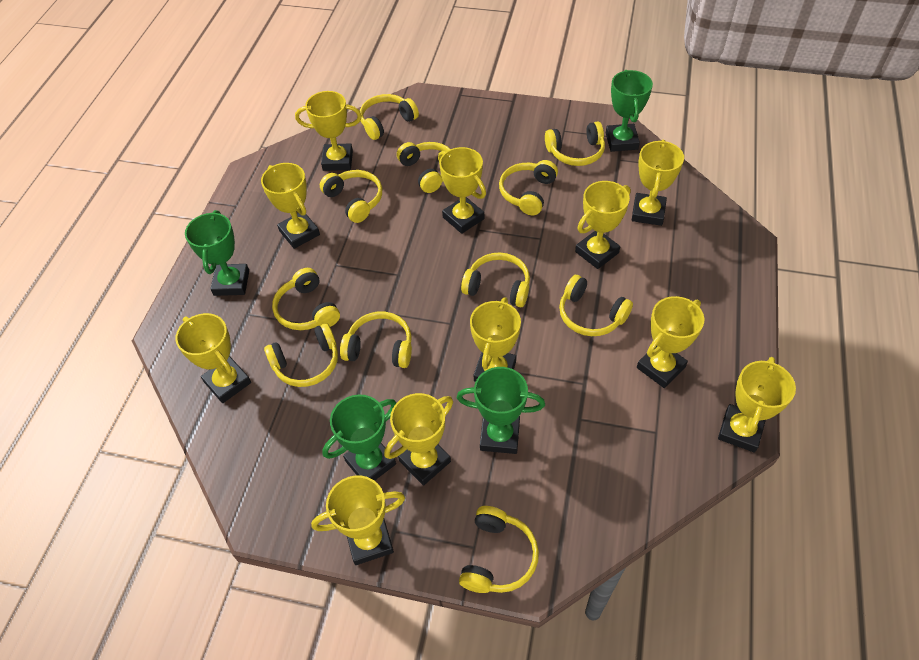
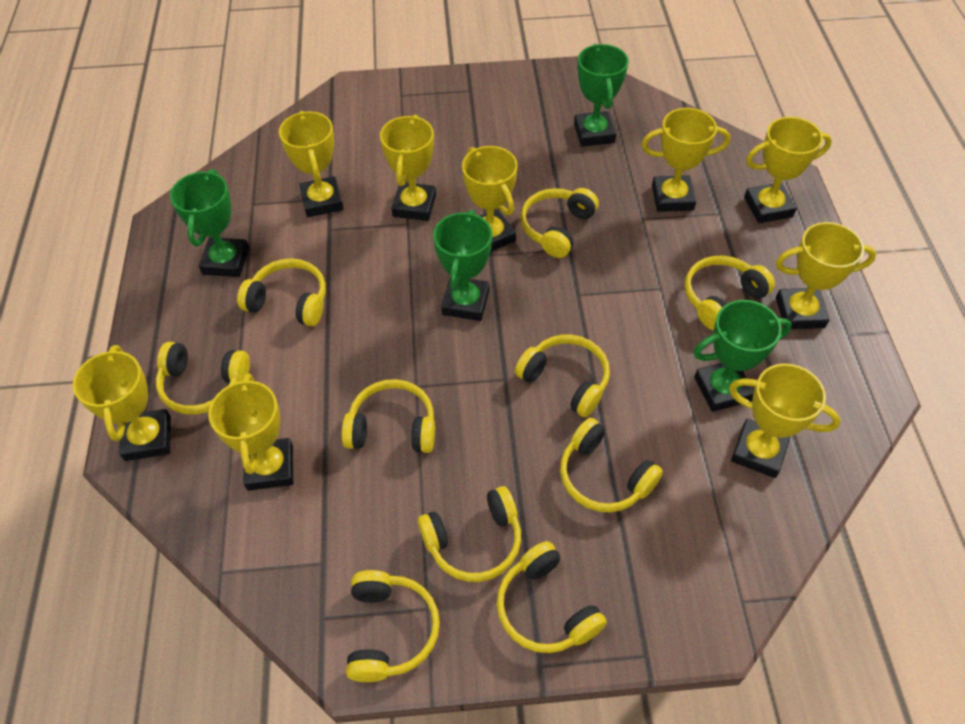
yellow headphones: 11 -> 10
yellow trophy: 11 -> 9

